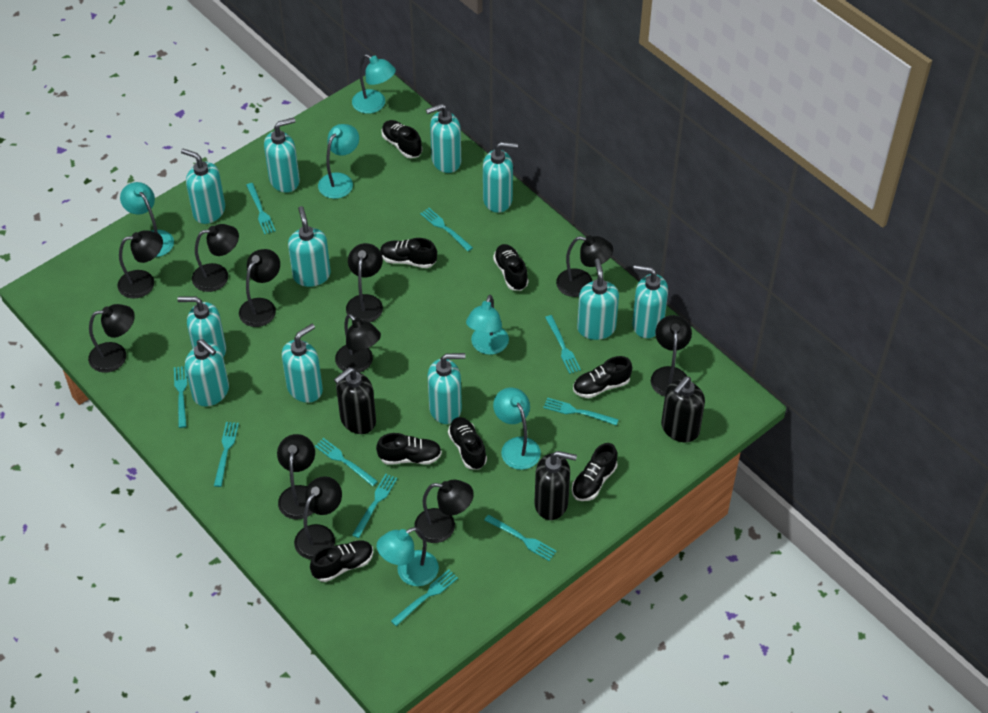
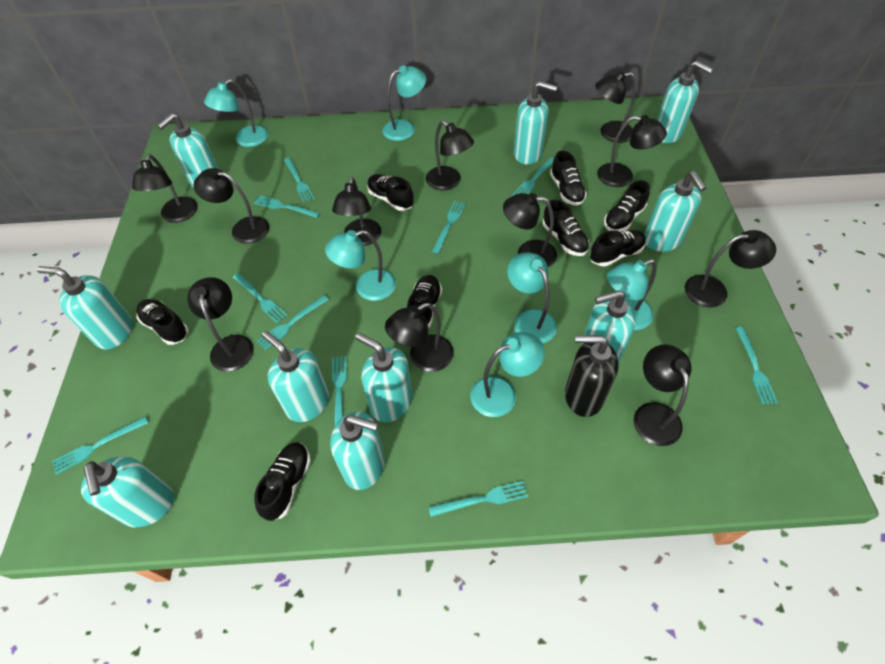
black soap dispenser: 3 -> 1
turquoise soap dispenser: 11 -> 10

